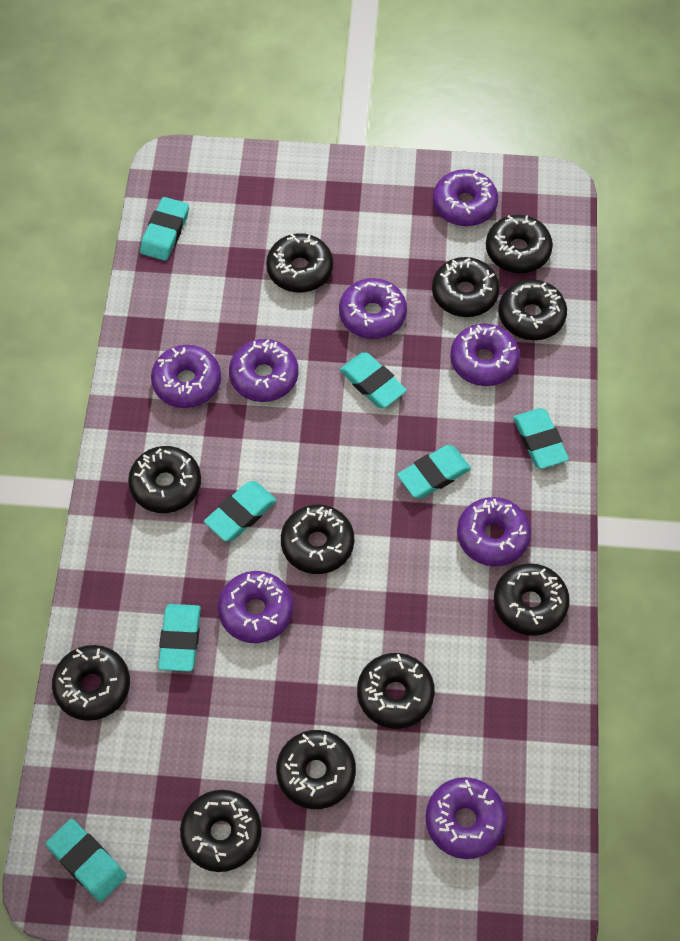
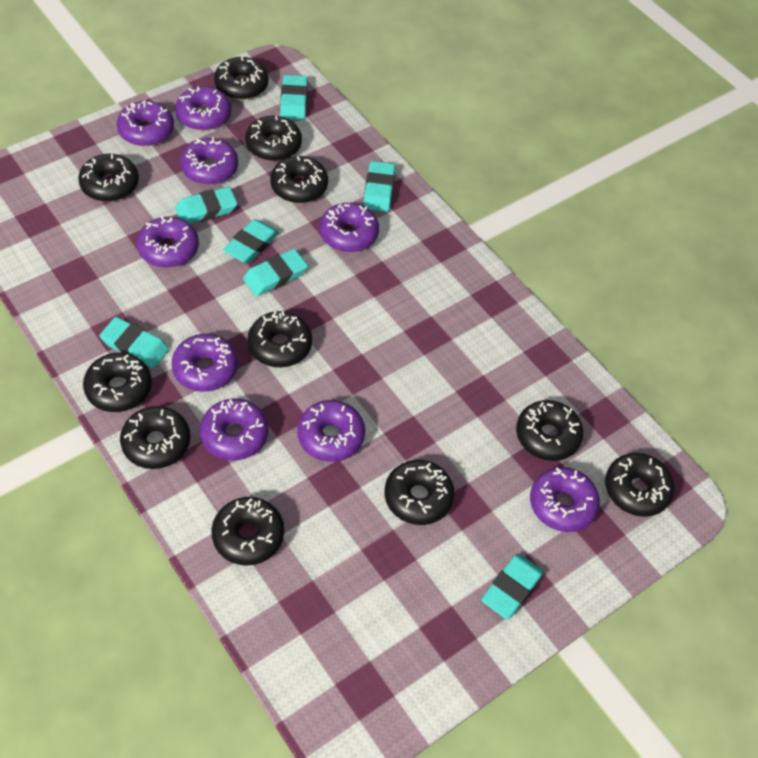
purple donut: 8 -> 9

